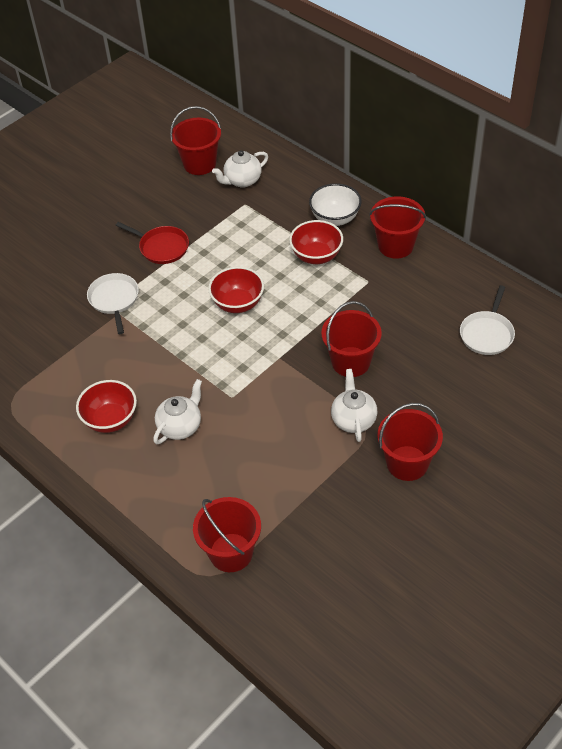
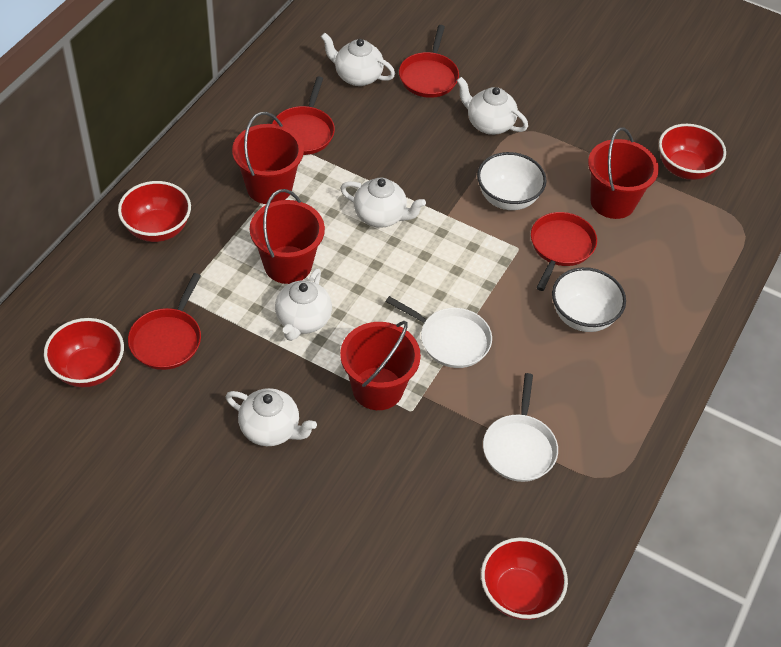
red bowl: 3 -> 4
red bucket: 5 -> 4
red pan: 1 -> 4
white bowl: 1 -> 2
white teapot: 3 -> 5

